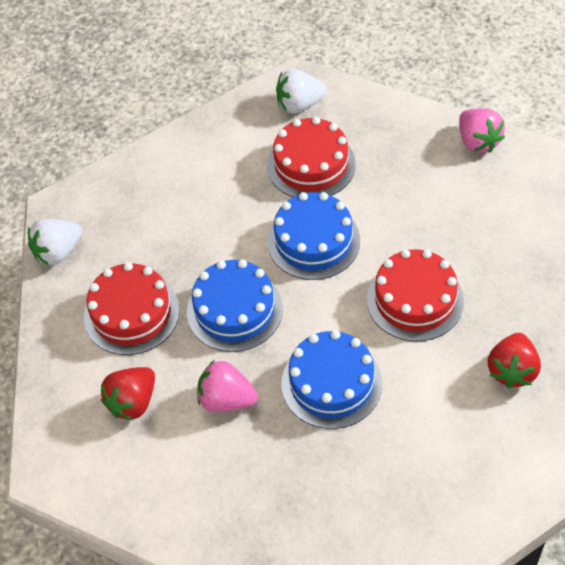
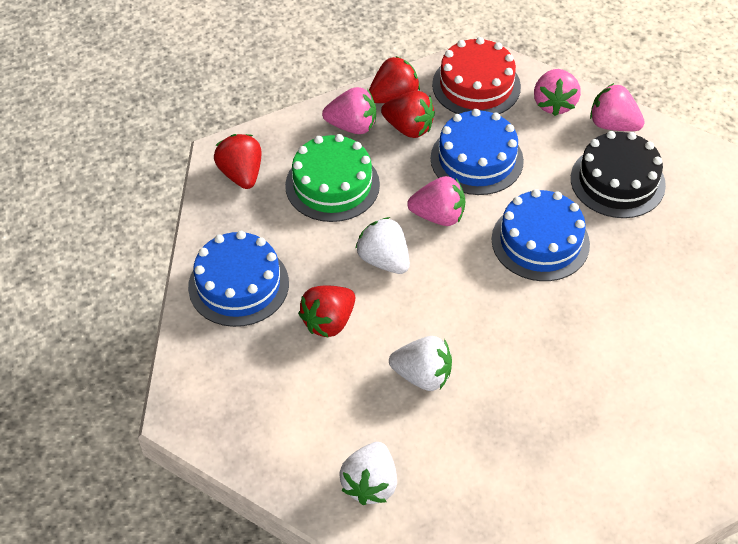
black cake: 0 -> 1
green cake: 0 -> 1
pink strawberry: 2 -> 4
red cake: 3 -> 1
red strawberry: 2 -> 4
white strawberry: 2 -> 3

